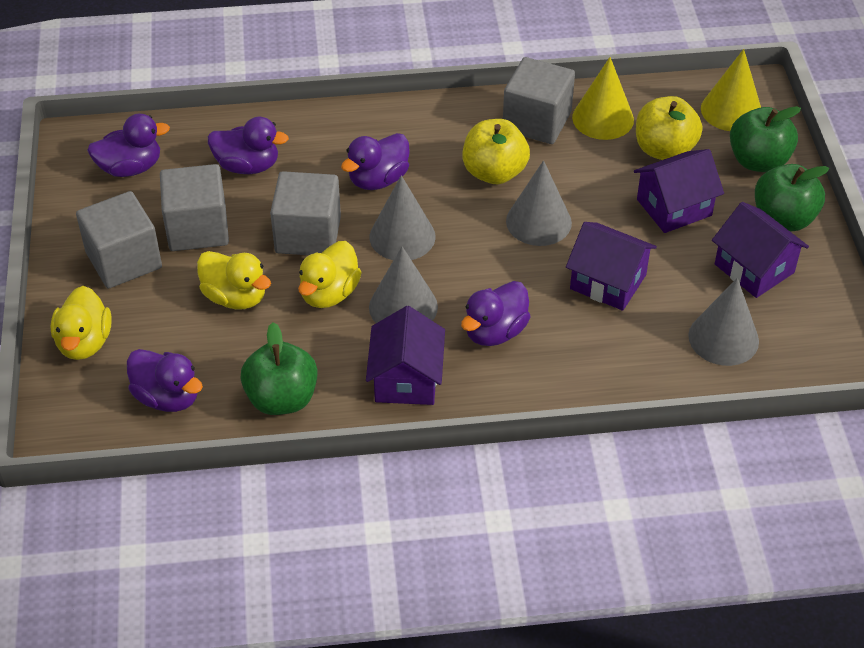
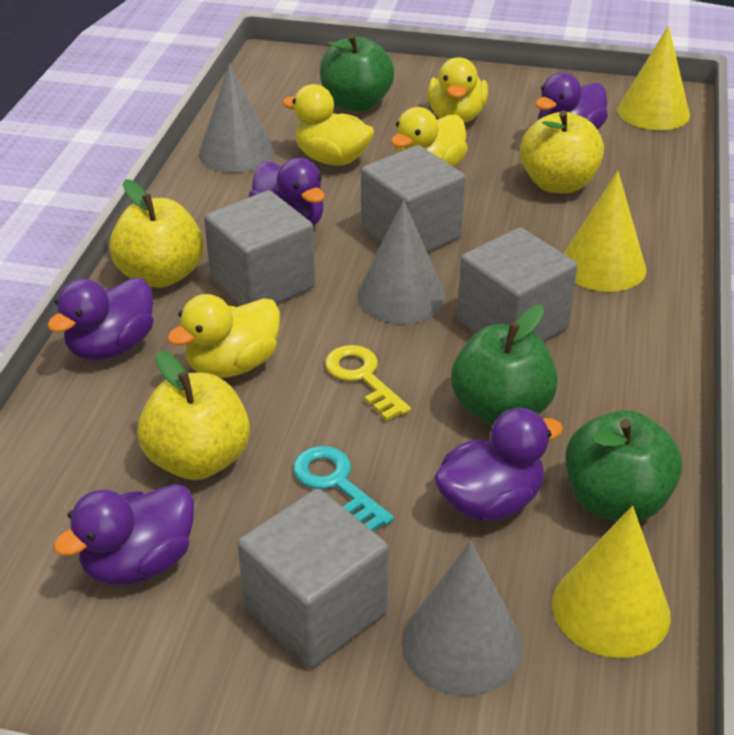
grey cone: 4 -> 3
purple house: 4 -> 0
turquoise key: 0 -> 1
yellow apple: 2 -> 3
yellow cone: 2 -> 3
yellow duck: 3 -> 4
yellow key: 0 -> 1

